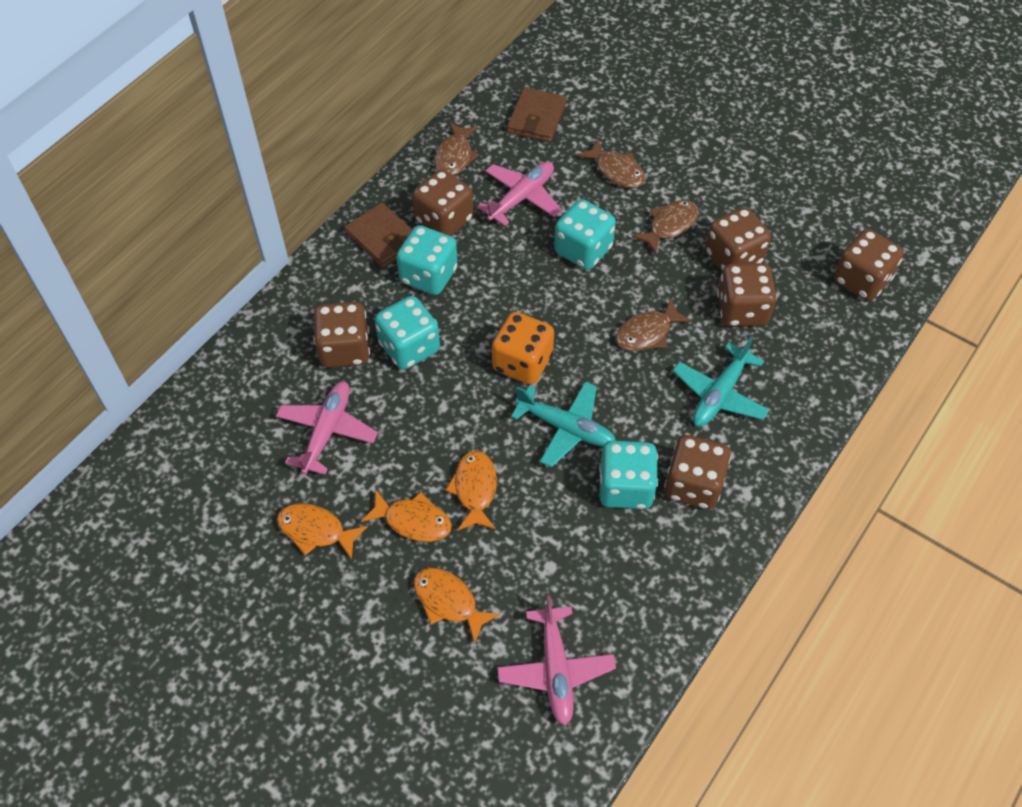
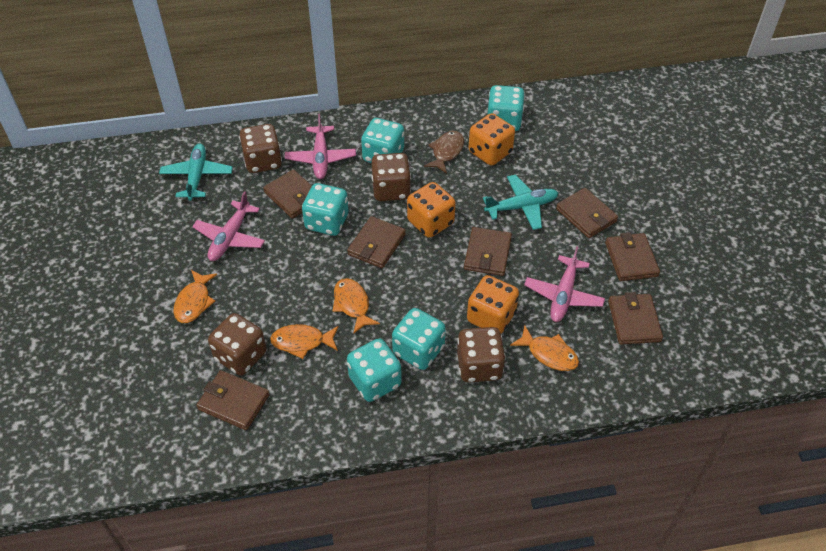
brown dice: 6 -> 4
brown fish: 4 -> 1
brown wallet: 2 -> 7
orange dice: 1 -> 3
turquoise dice: 4 -> 5

